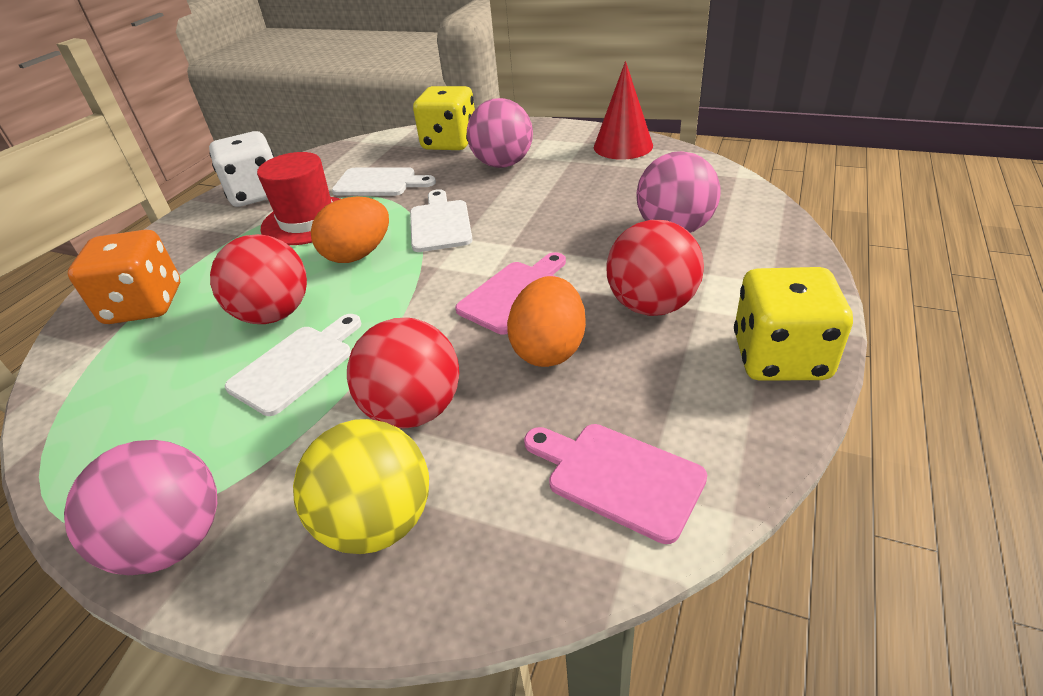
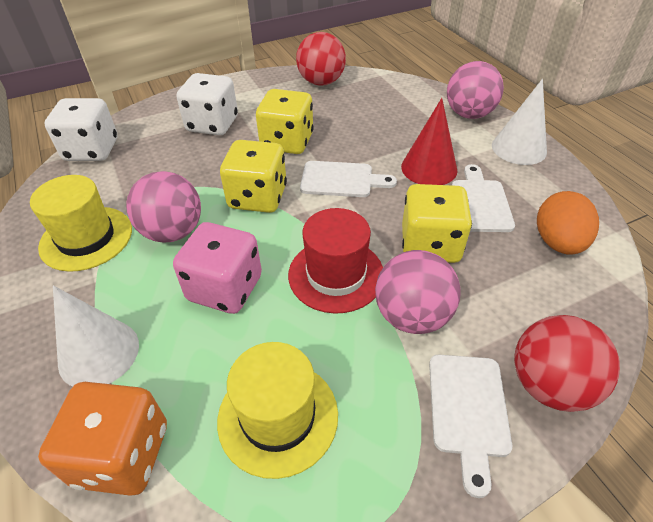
orange egg: 2 -> 1
pink cutting board: 2 -> 0
pink dice: 0 -> 1
red ball: 3 -> 2
white cone: 0 -> 2
white dice: 1 -> 2
yellow ball: 1 -> 0
yellow dice: 2 -> 3
yellow hat: 0 -> 2

